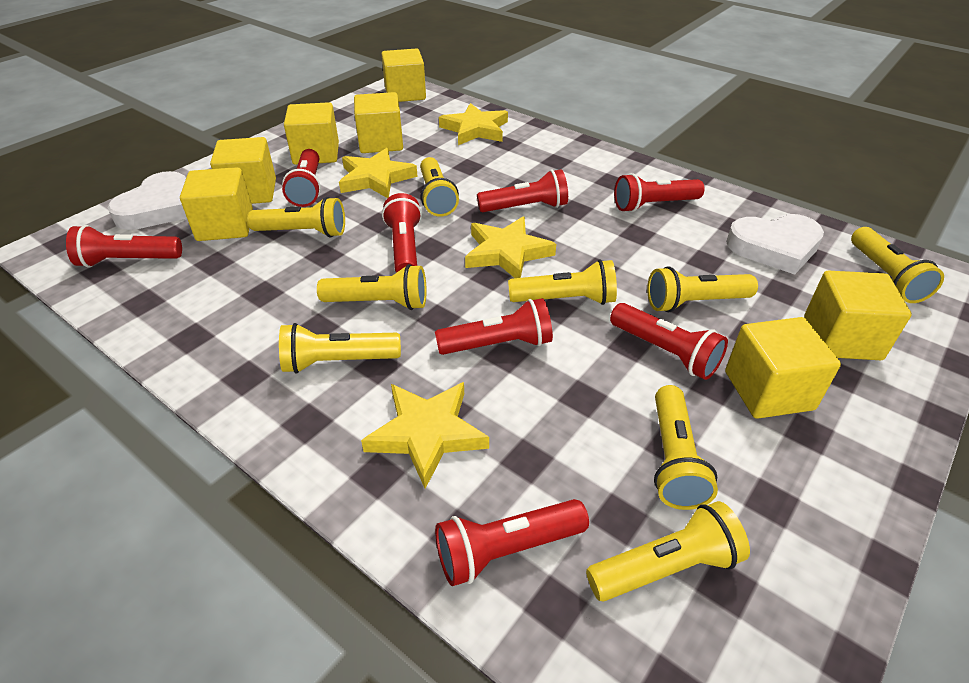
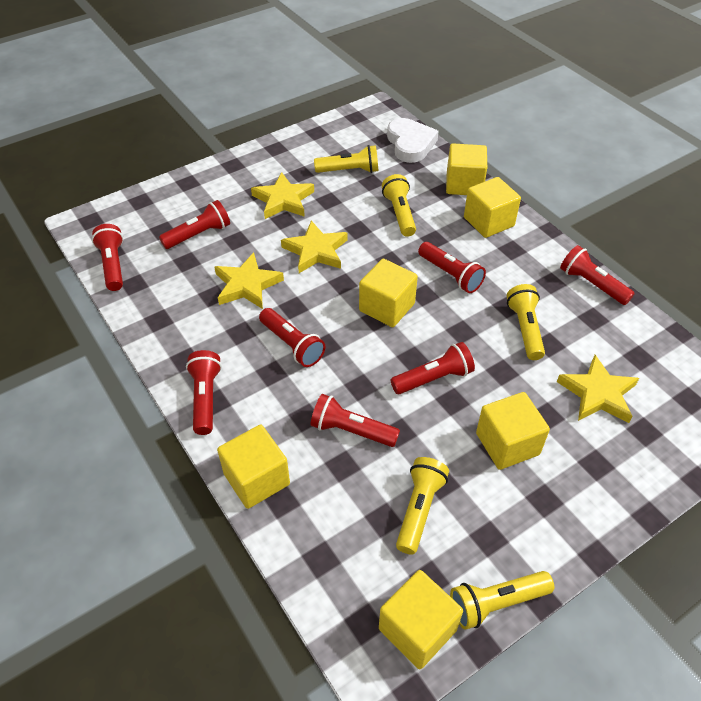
white heart: 2 -> 1
yellow cube: 7 -> 6
yellow flashlight: 9 -> 5

